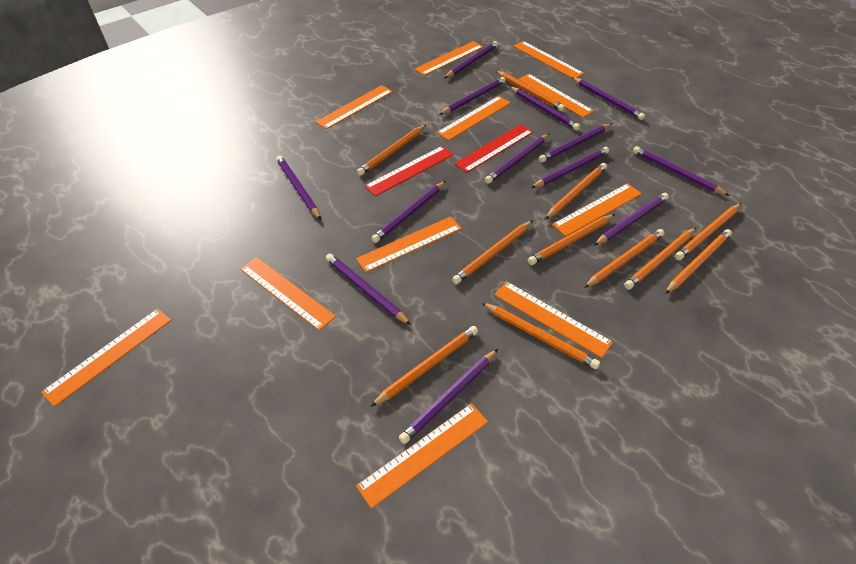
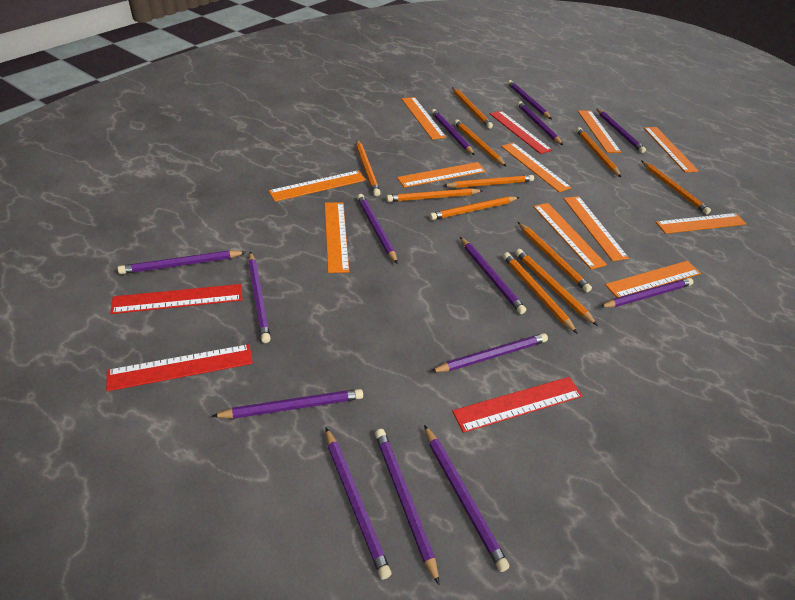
purple pencil: 13 -> 14
red ruler: 2 -> 4

